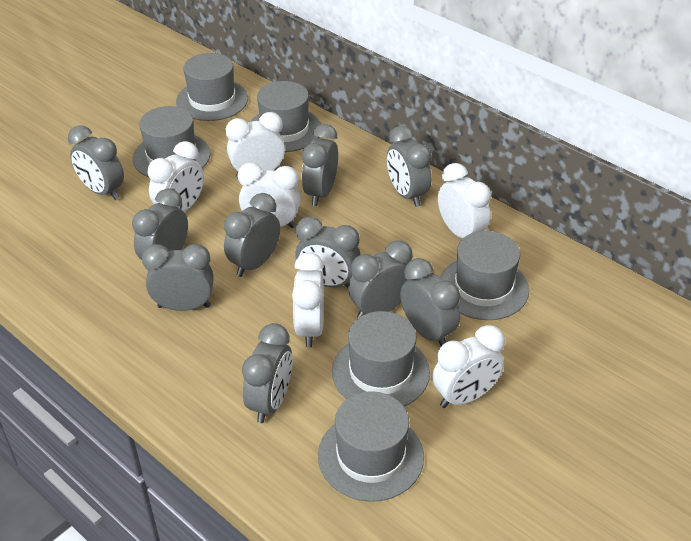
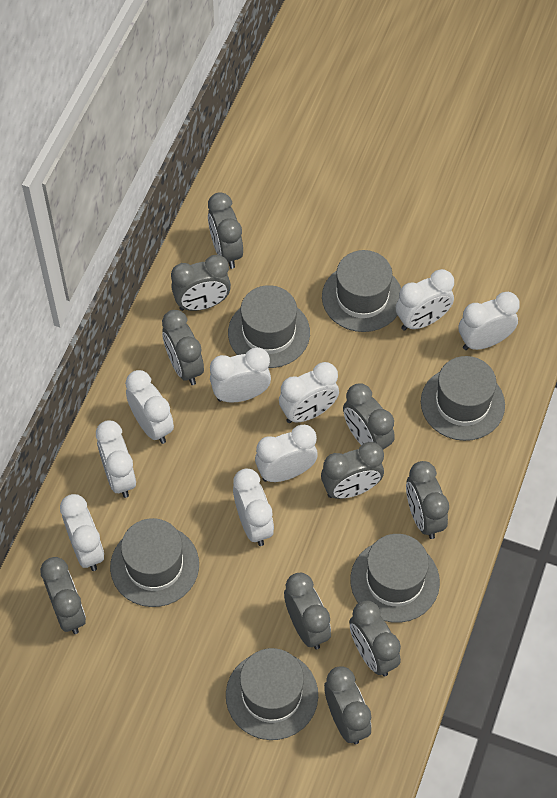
white clock: 6 -> 9

